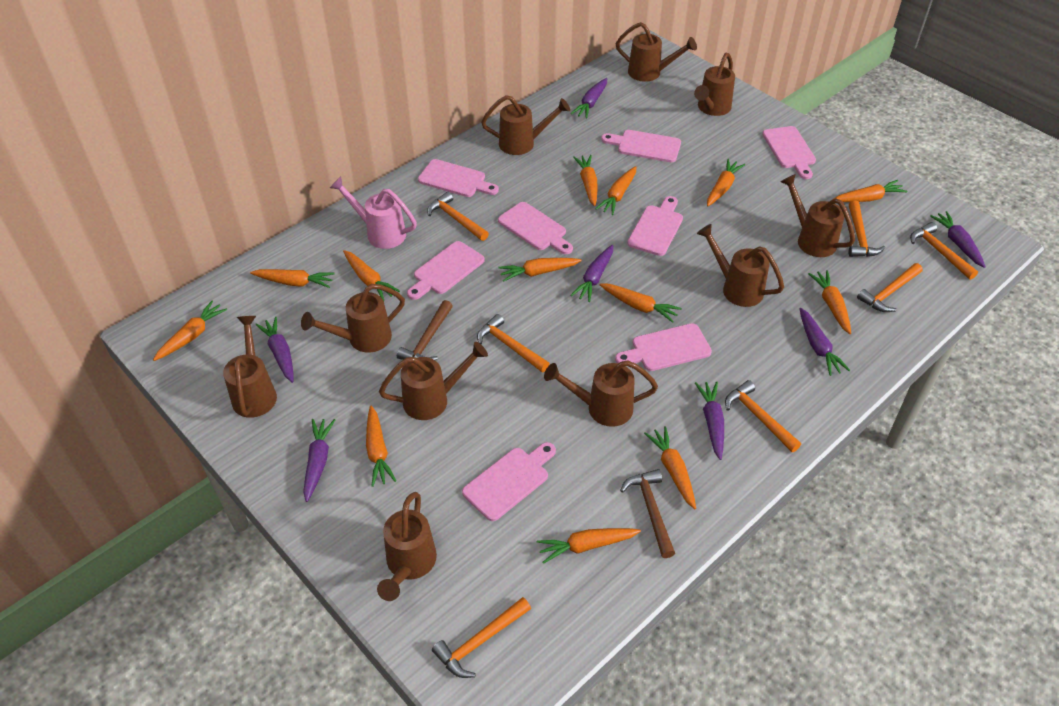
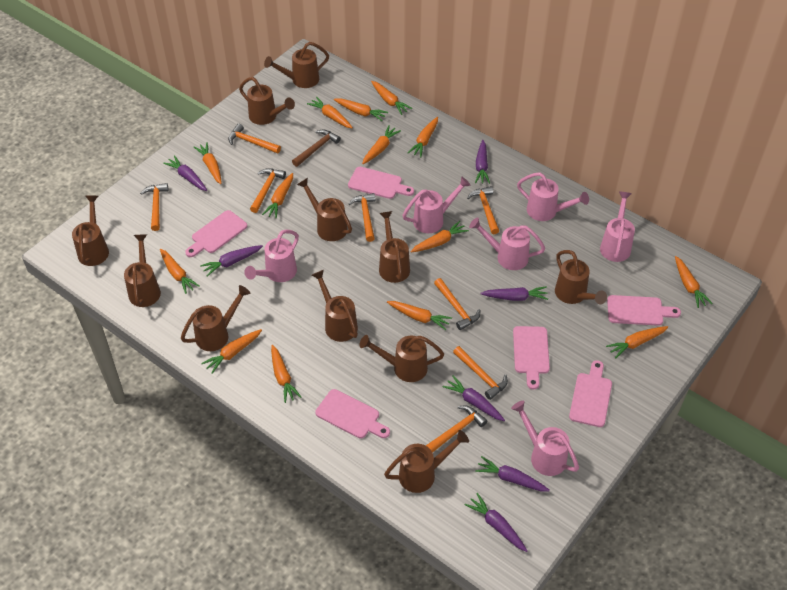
brown hammer: 2 -> 1
brown watering can: 10 -> 11
orange carrot: 13 -> 14
orange hammer: 7 -> 8
pink cutting board: 8 -> 6
pink watering can: 1 -> 6

